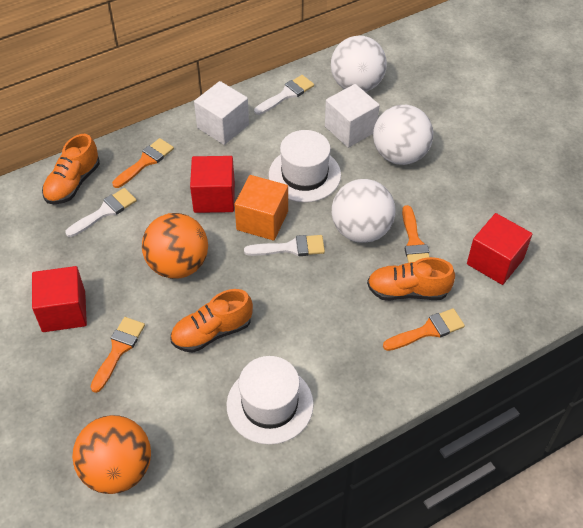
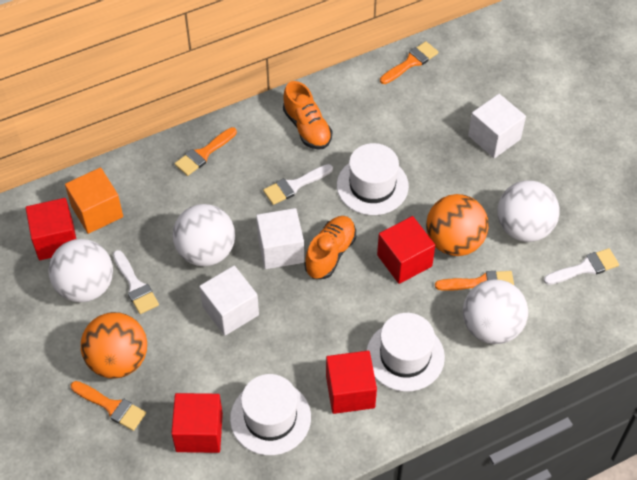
orange shoe: 3 -> 2
red cube: 3 -> 4
white ball: 3 -> 4
white cube: 2 -> 3
white hat: 2 -> 3

